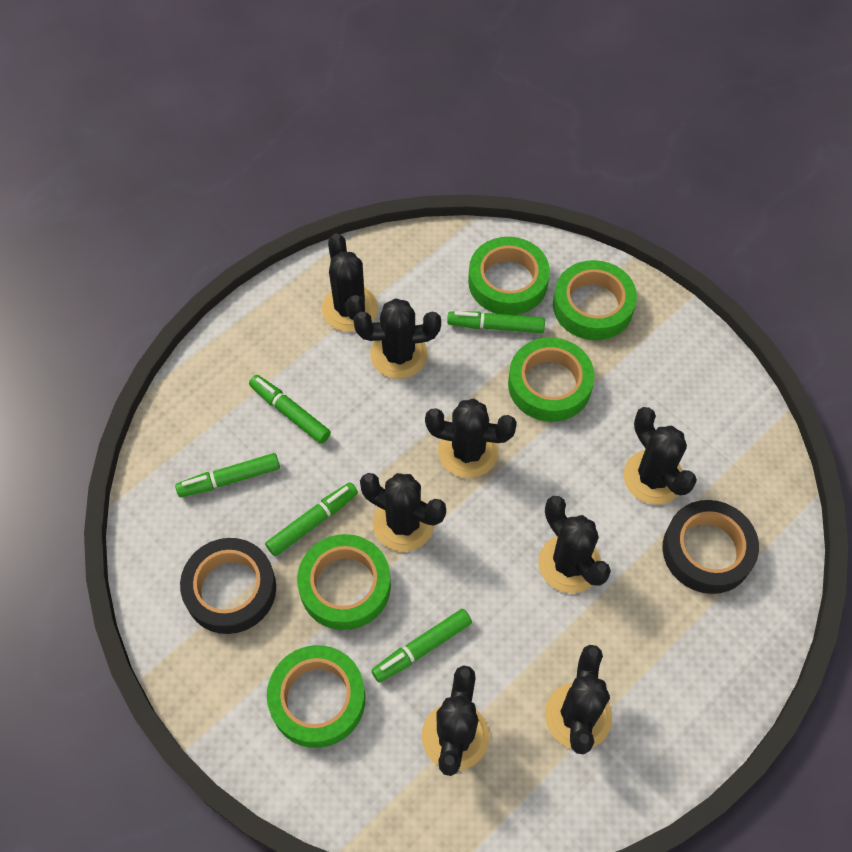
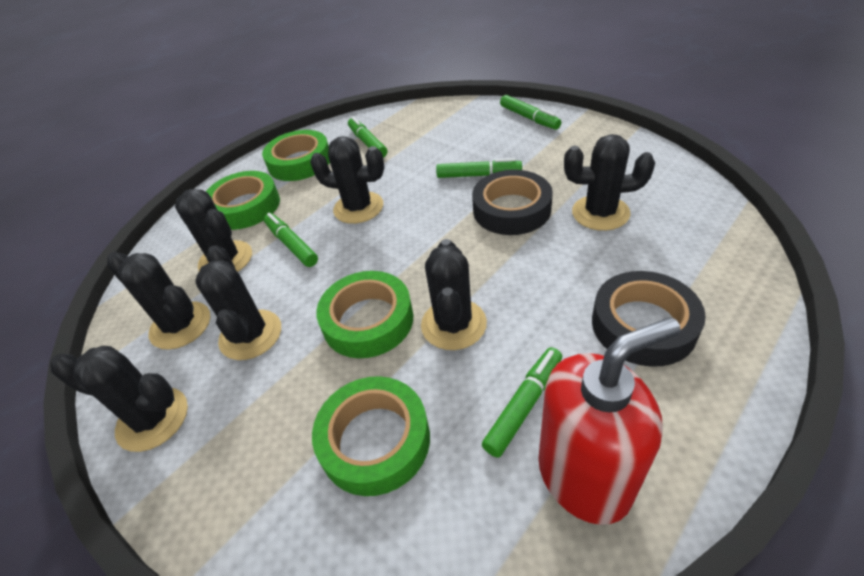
black cactus: 8 -> 7
green tape: 5 -> 4
red soap dispenser: 0 -> 1

